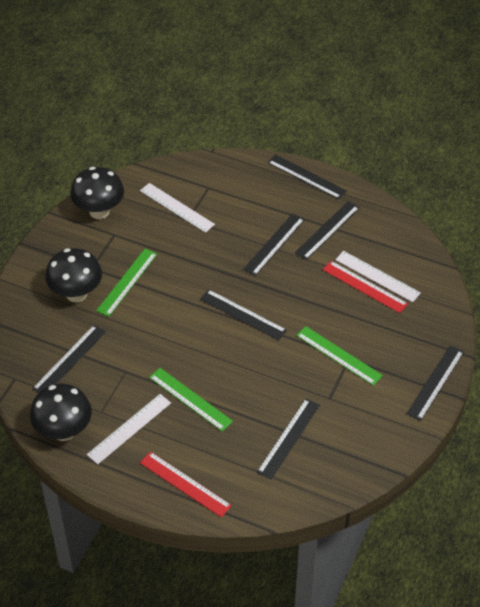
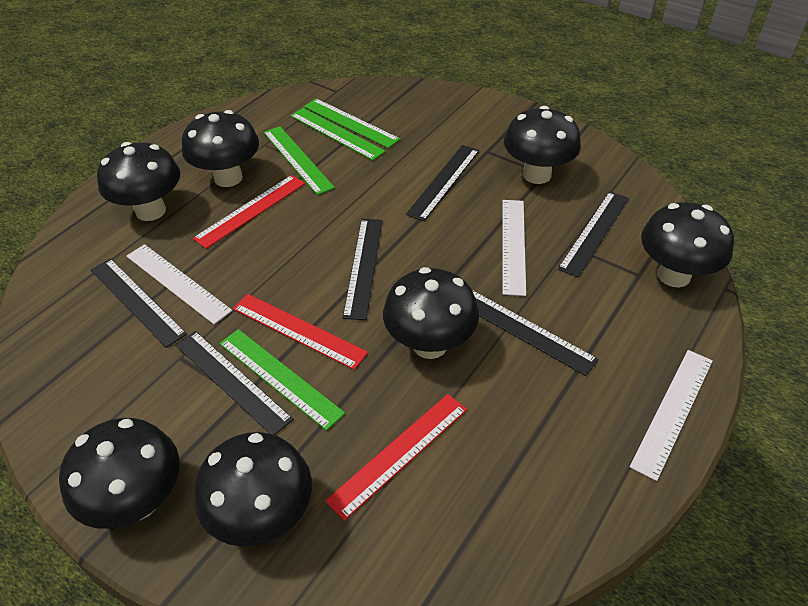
black mushroom: 3 -> 7
black ruler: 7 -> 6
green ruler: 3 -> 4
red ruler: 2 -> 3

